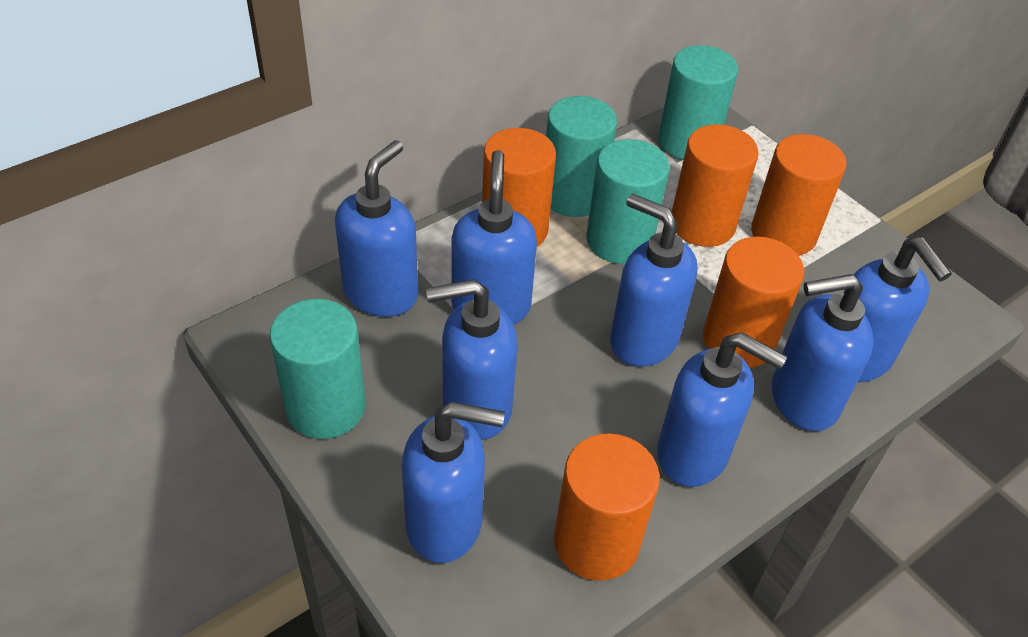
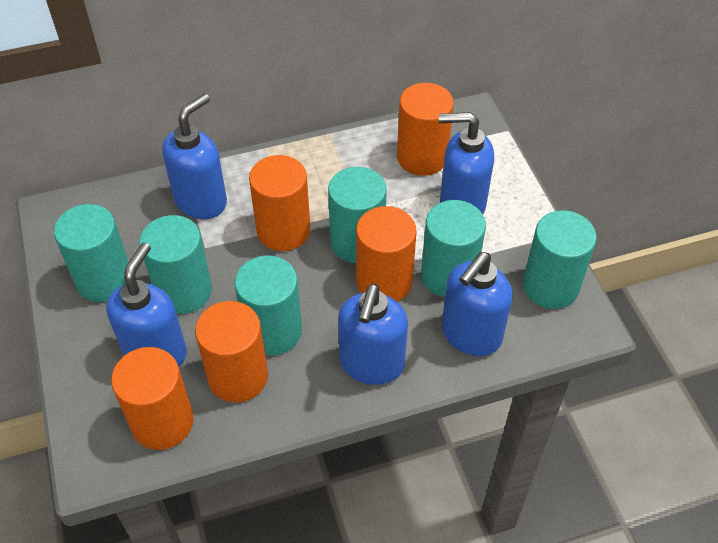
blue soap dispenser: 8 -> 5
turquoise cylinder: 4 -> 6

